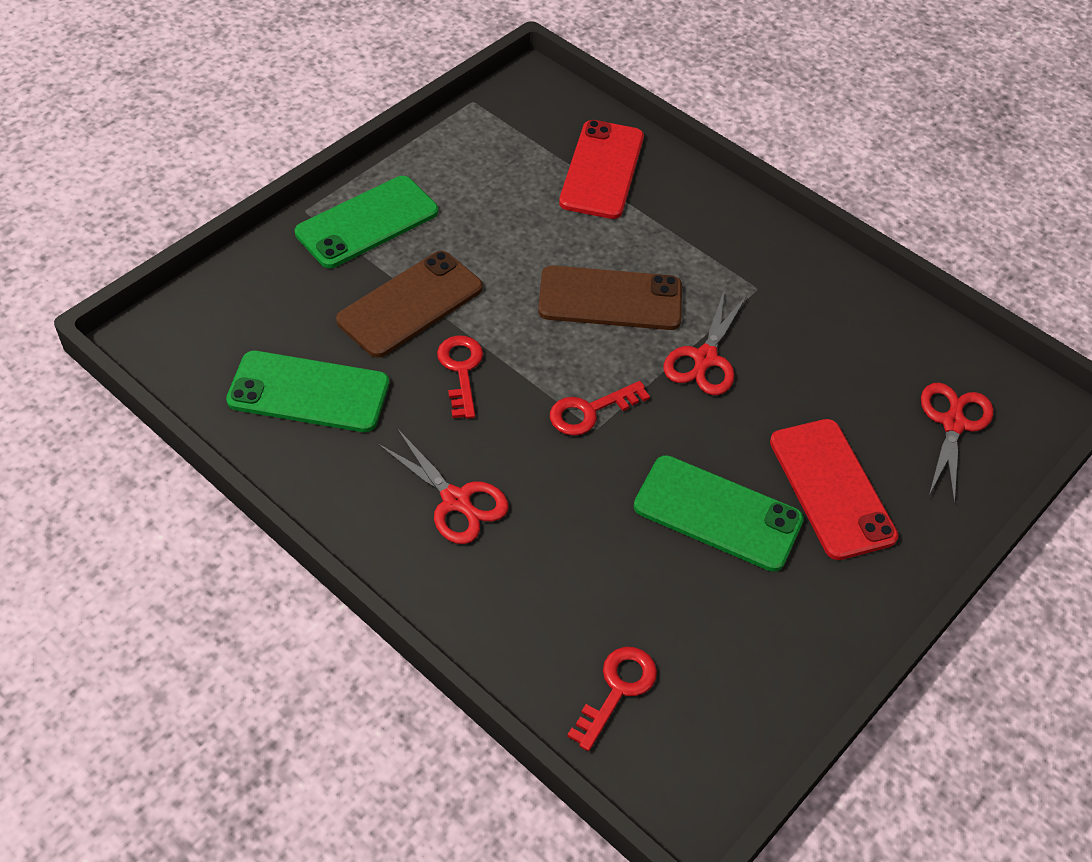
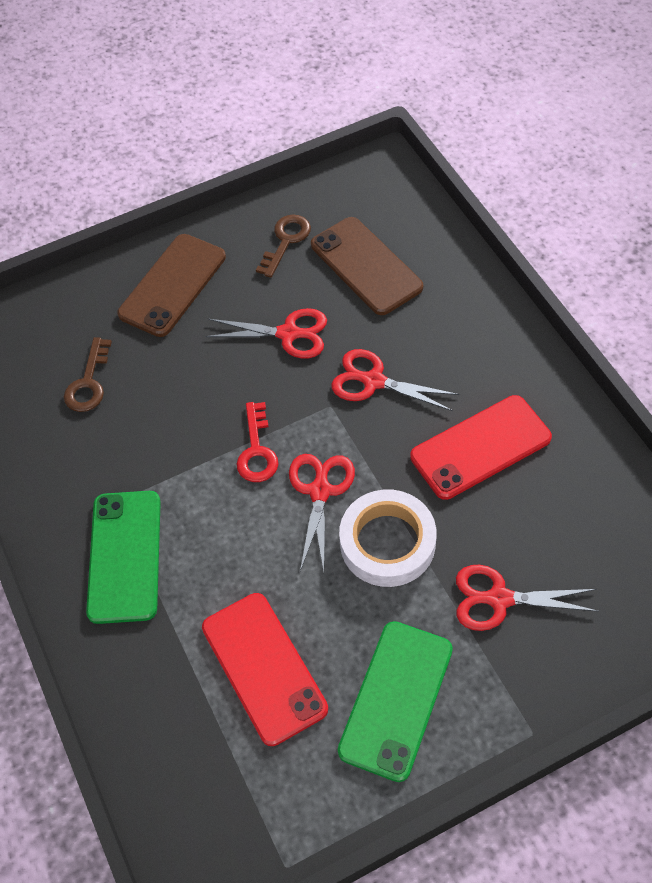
brown key: 0 -> 2
green phone: 3 -> 2
red key: 3 -> 1
red scissors: 3 -> 4
white tape: 0 -> 1

